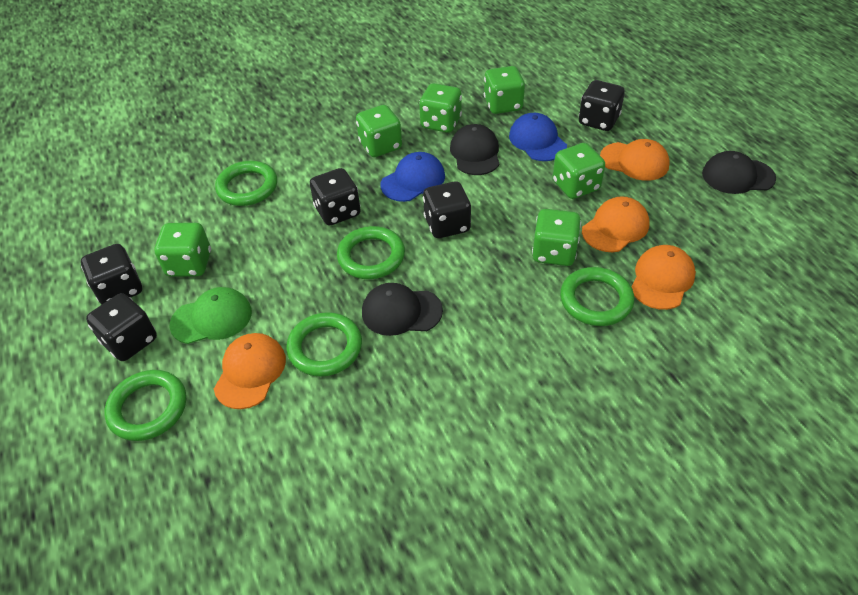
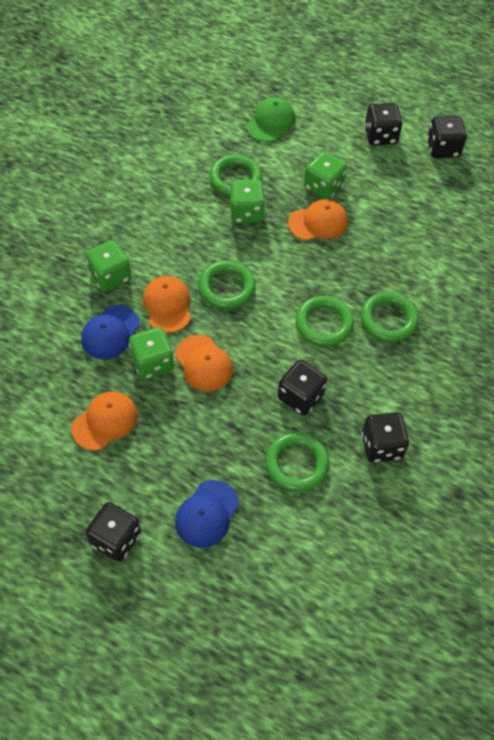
black cap: 3 -> 0
green dice: 6 -> 4

